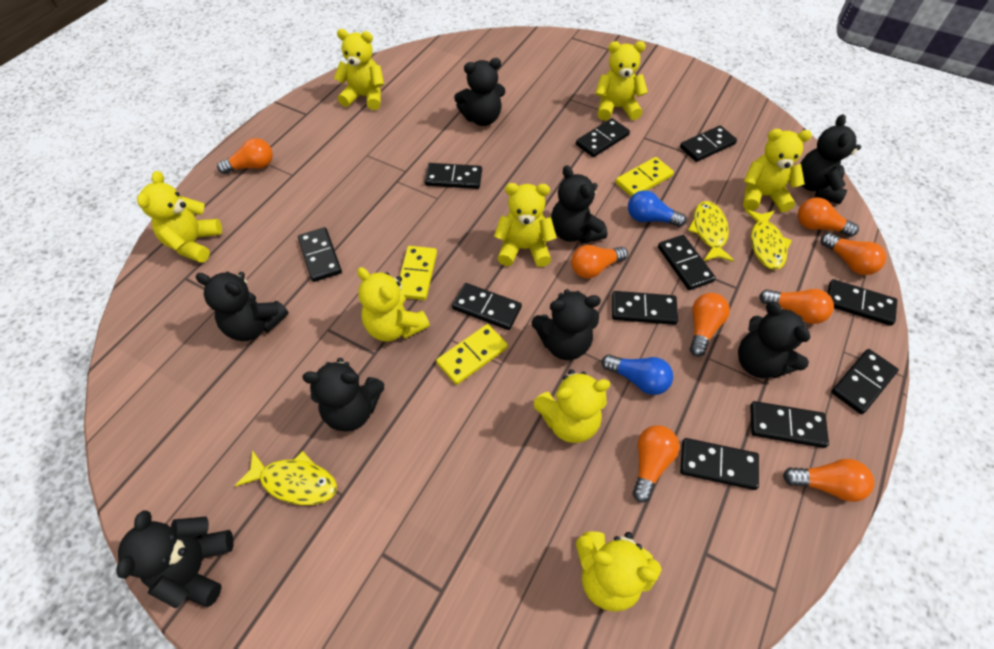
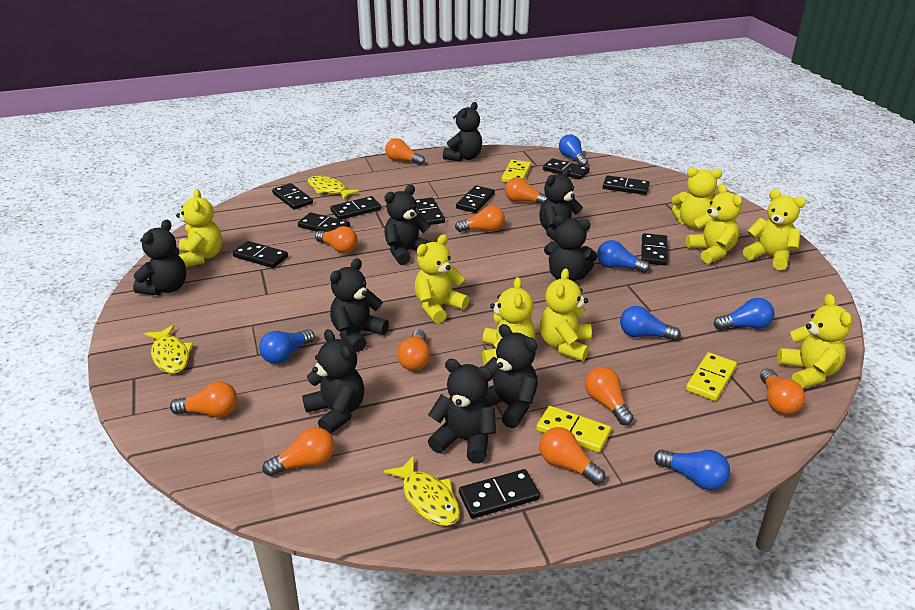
black domino: 11 -> 10
black teddy bear: 8 -> 9
blue light bulb: 2 -> 6
orange light bulb: 8 -> 10

